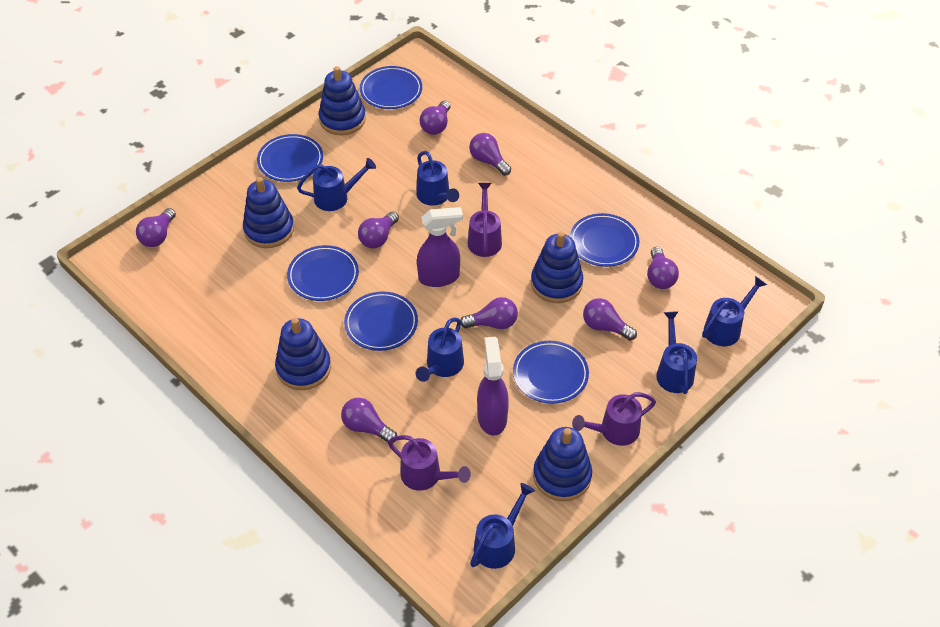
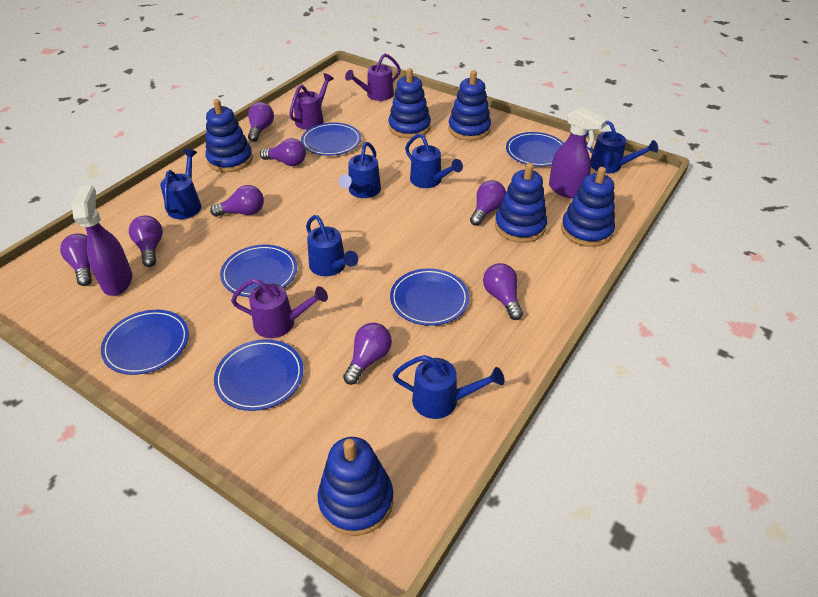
blue stacking toy: 5 -> 6

